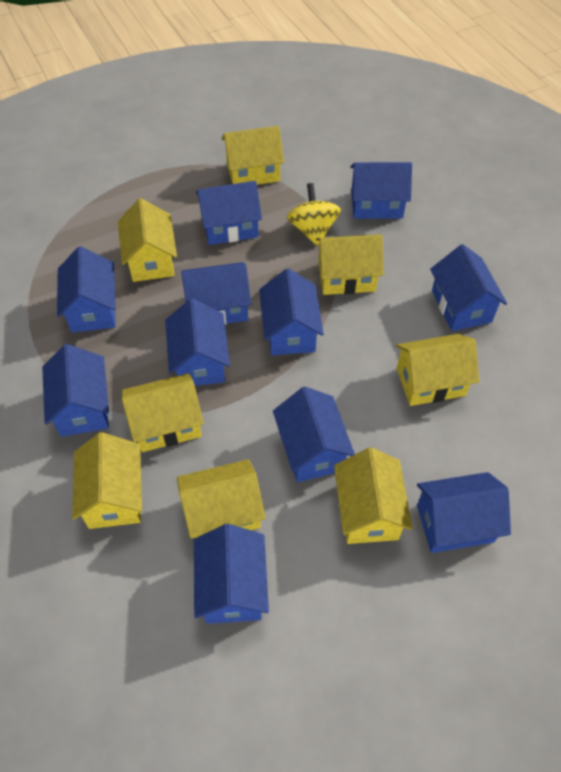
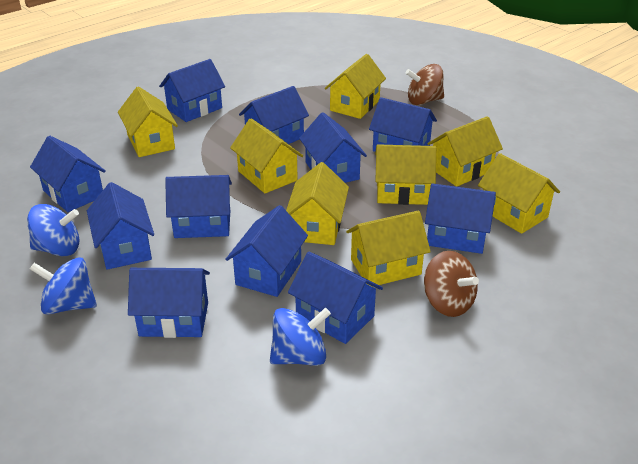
blue spinning top: 0 -> 3
brown spinning top: 0 -> 2
yellow spinning top: 1 -> 0

